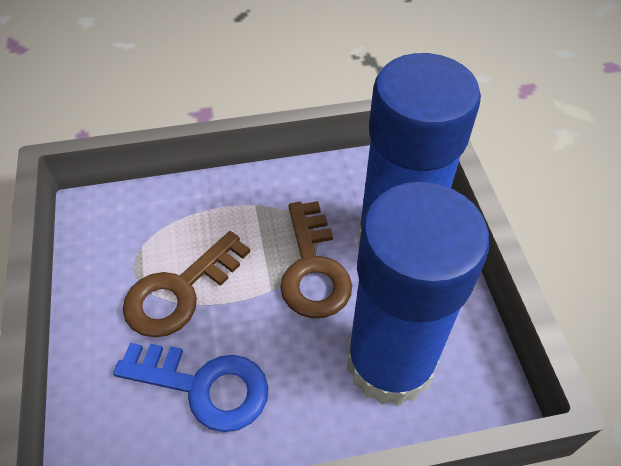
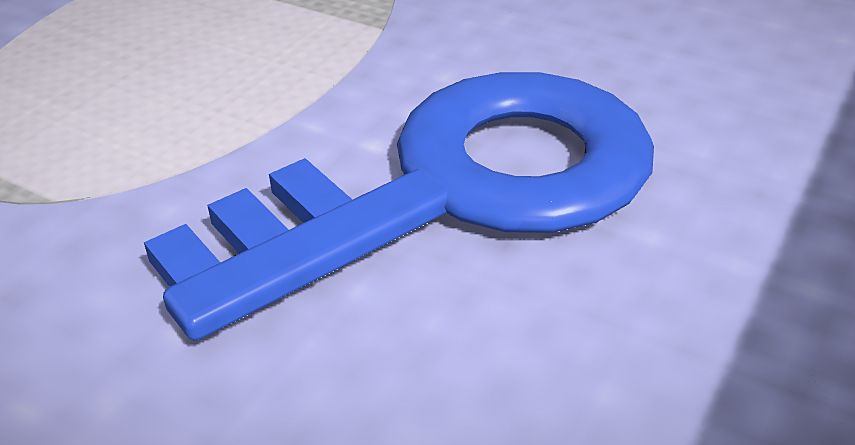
blue glue stick: 2 -> 0
brown key: 2 -> 0

